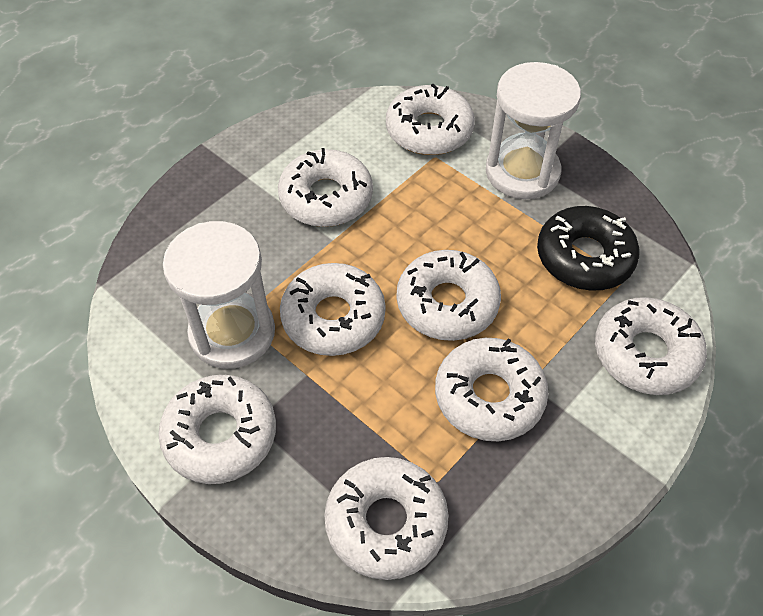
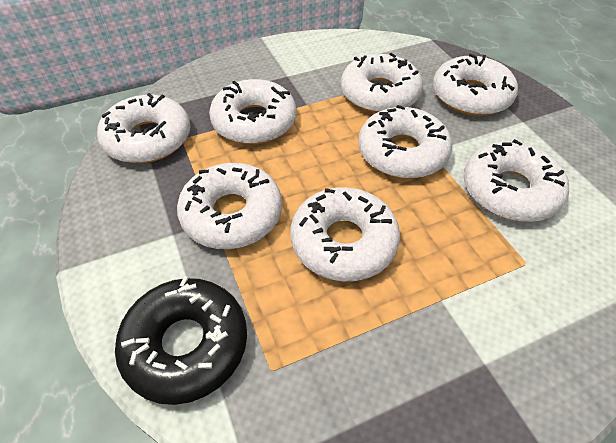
white hourglass: 2 -> 0

